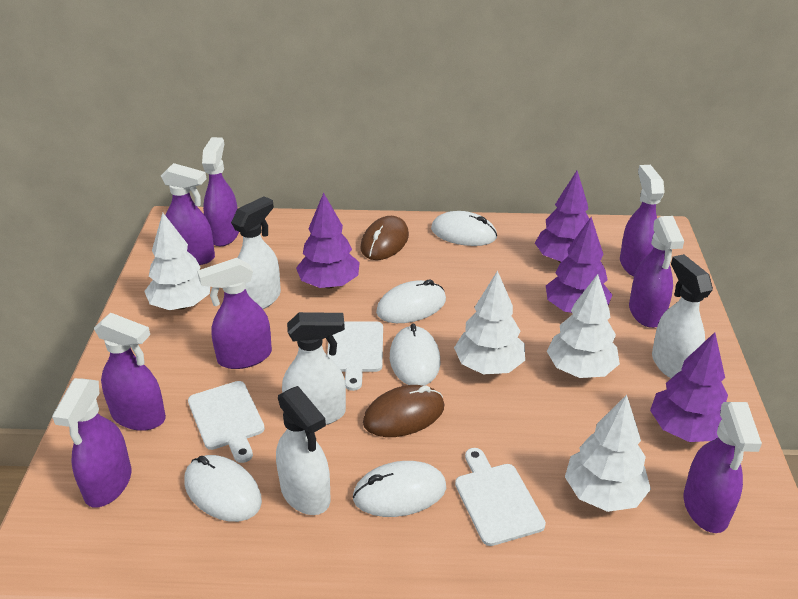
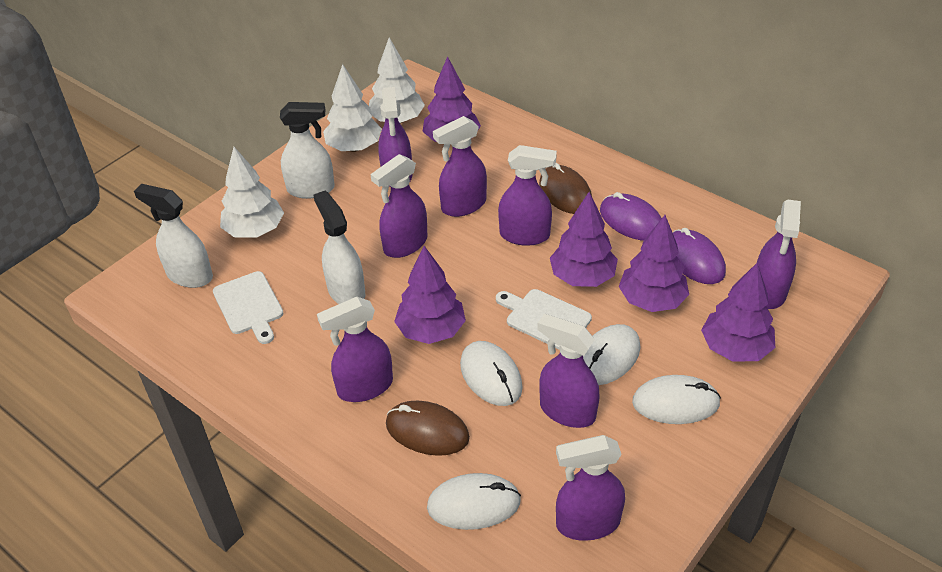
purple mouse: 0 -> 2
purple tree: 4 -> 5
white cutting board: 3 -> 2
white mouse: 5 -> 4
white spray bottle: 4 -> 3
white tree: 4 -> 3

